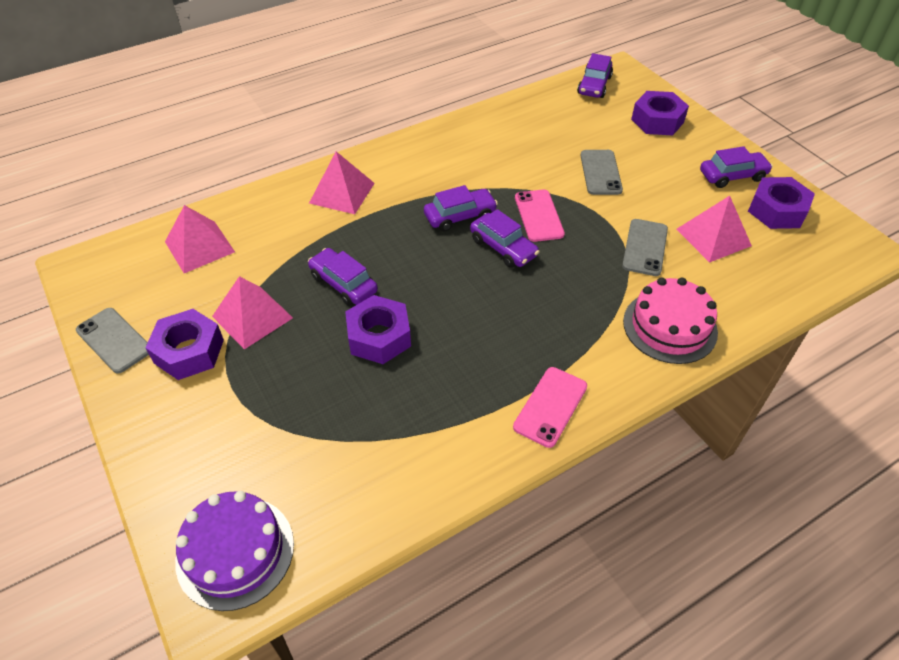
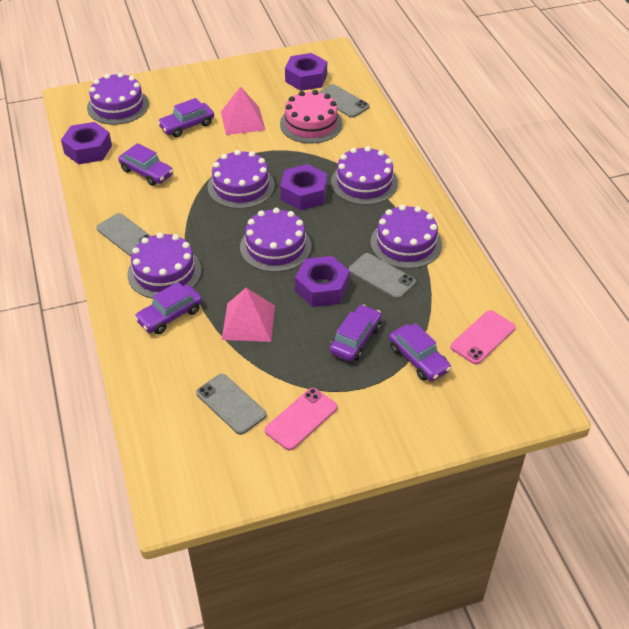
grey phone: 3 -> 4
pink pyramid: 4 -> 2
purple cake: 1 -> 6

